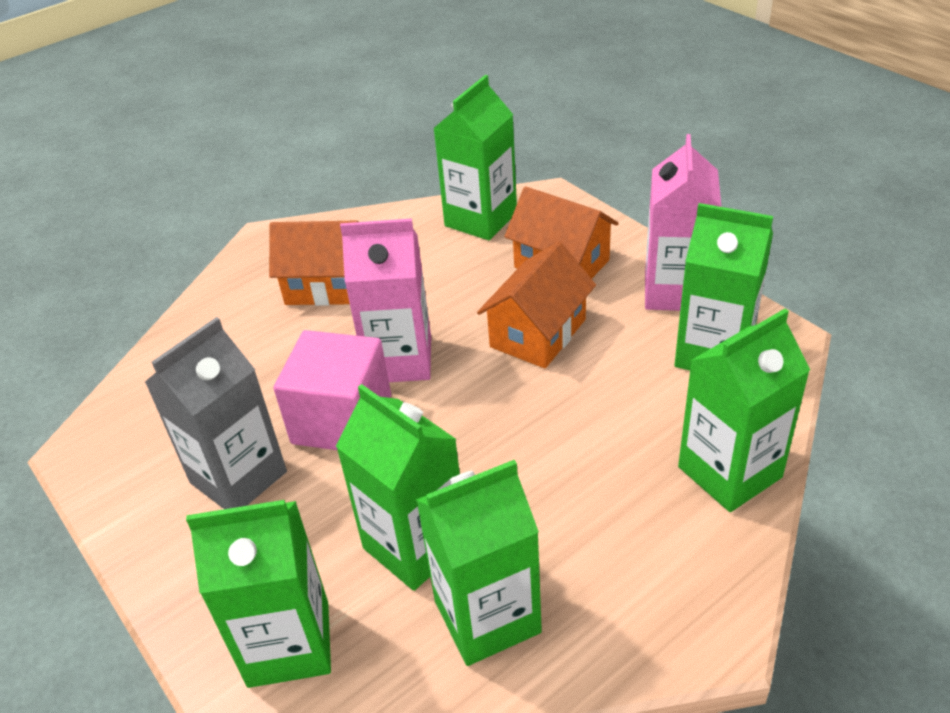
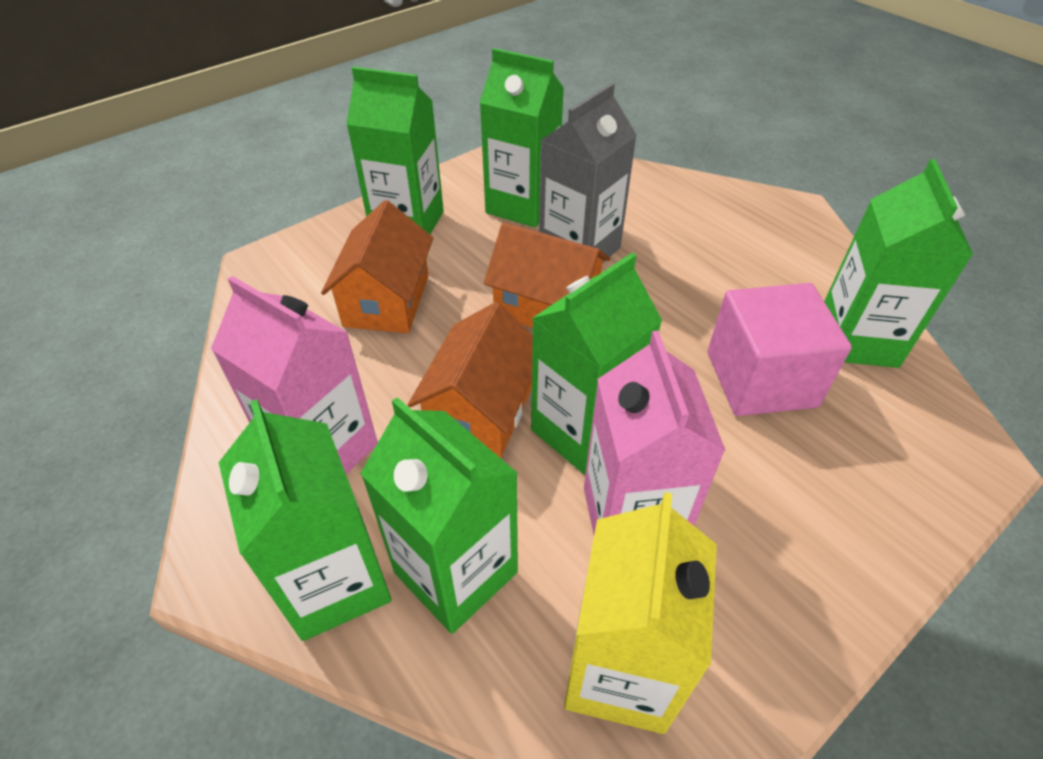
yellow carton: 0 -> 1

